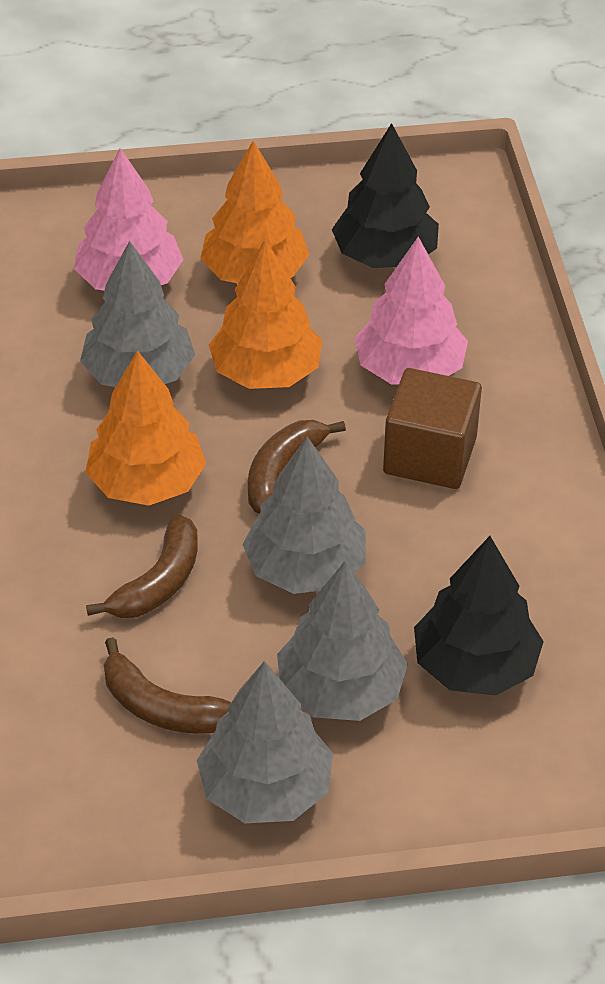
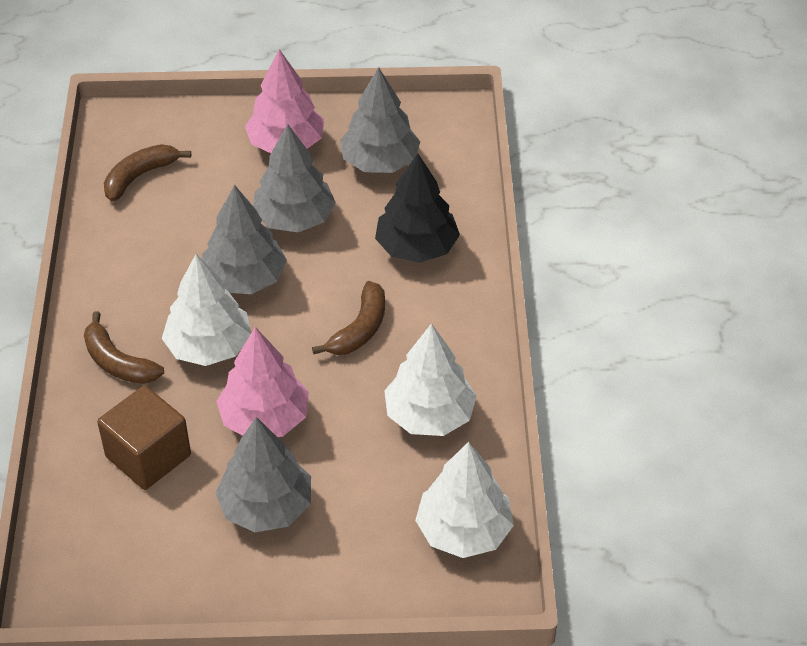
black tree: 2 -> 1
orange tree: 3 -> 0
white tree: 0 -> 3

